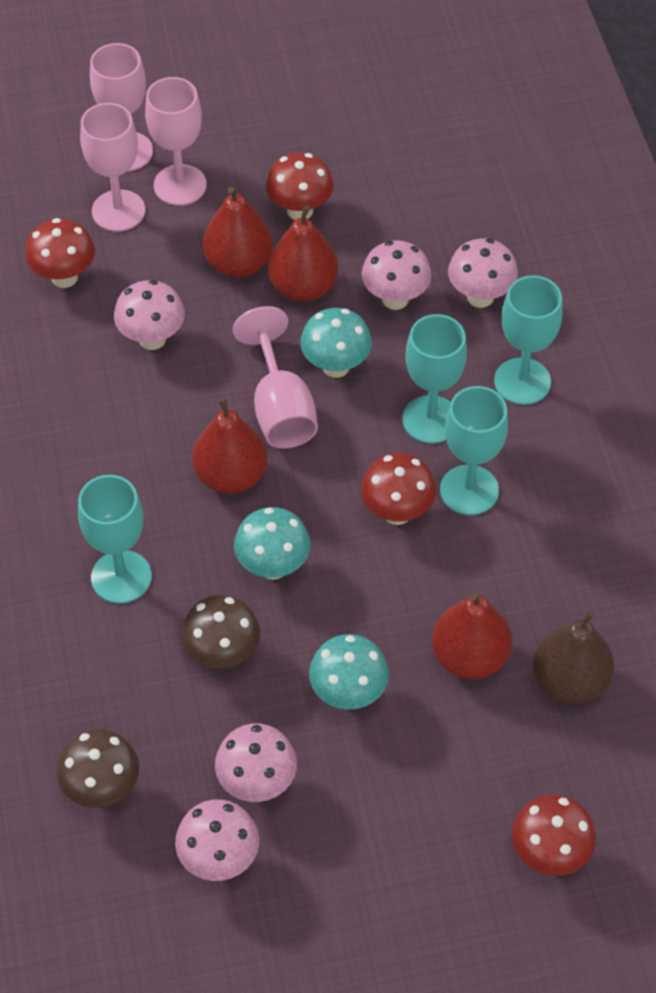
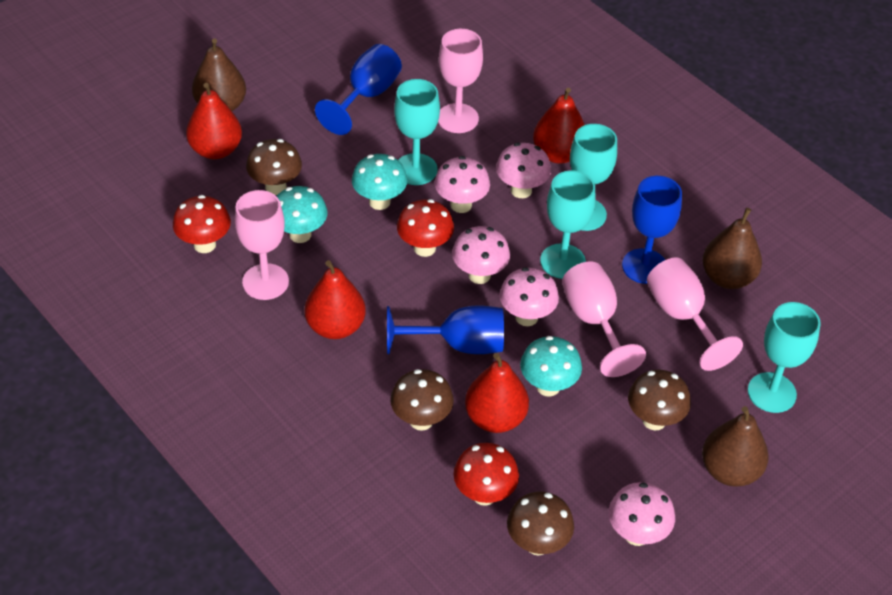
blue goblet: 0 -> 3
brown mushroom: 2 -> 4
brown pear: 1 -> 3
red mushroom: 4 -> 3

